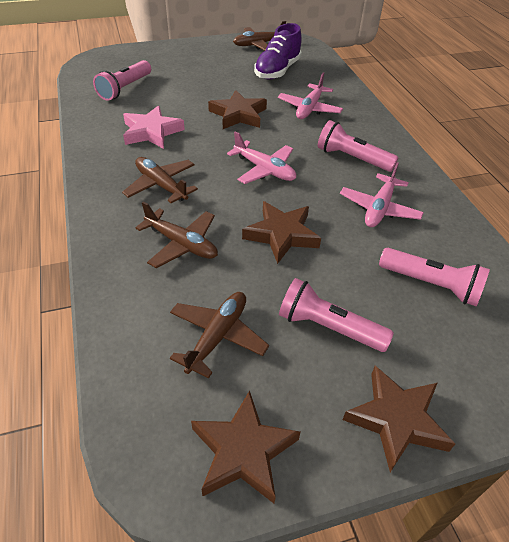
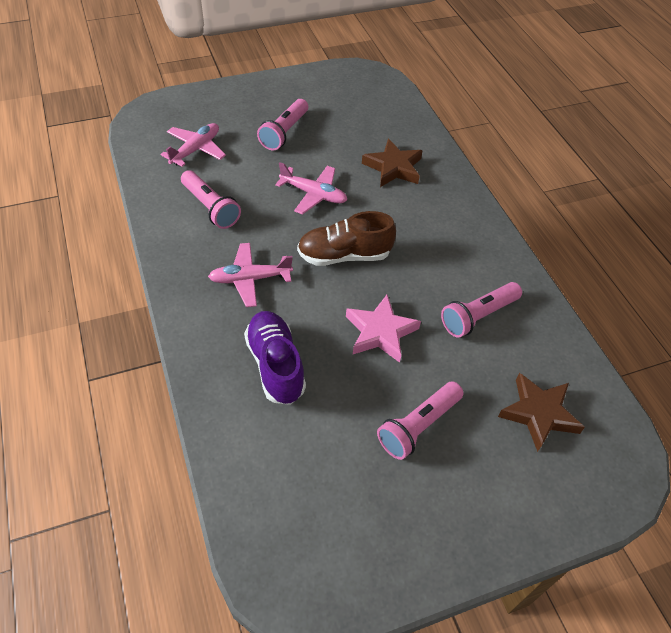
brown plane: 4 -> 0
brown shoe: 0 -> 1
brown star: 4 -> 2

